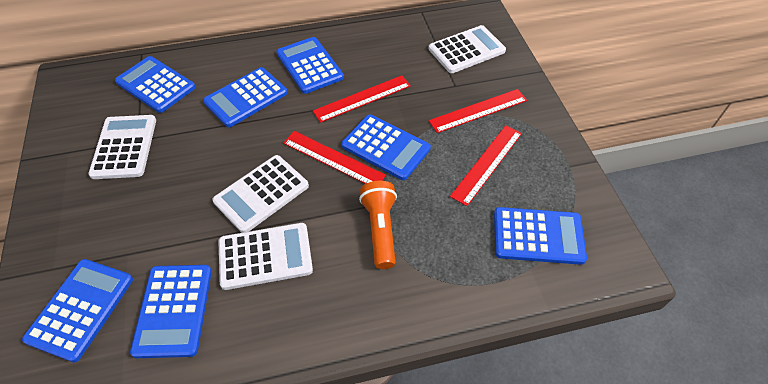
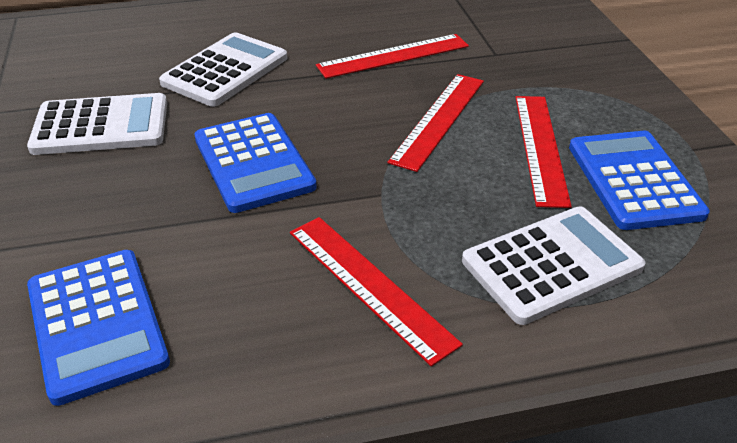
blue calculator: 7 -> 3
orange flashlight: 1 -> 0
white calculator: 4 -> 3

